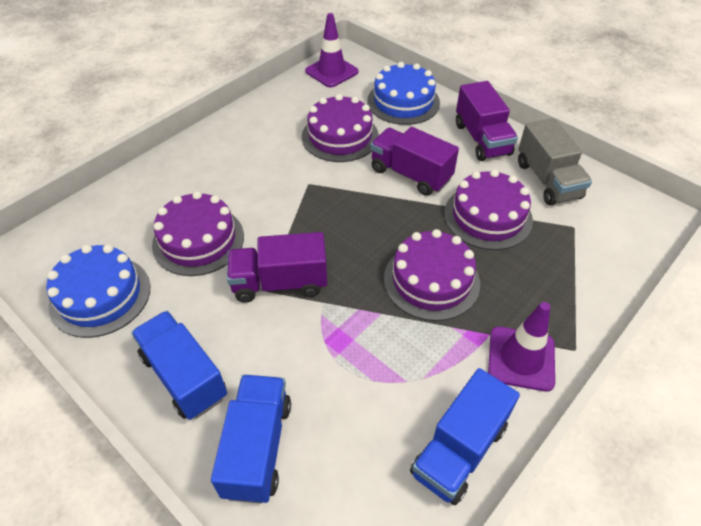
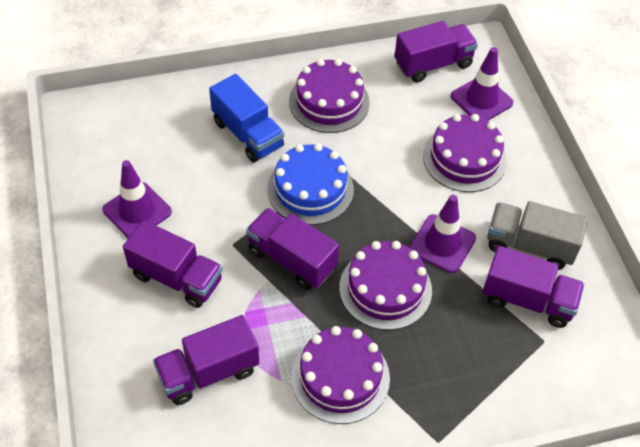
blue cake: 2 -> 1
blue truck: 3 -> 1
purple traffic cone: 2 -> 3
purple truck: 3 -> 5

